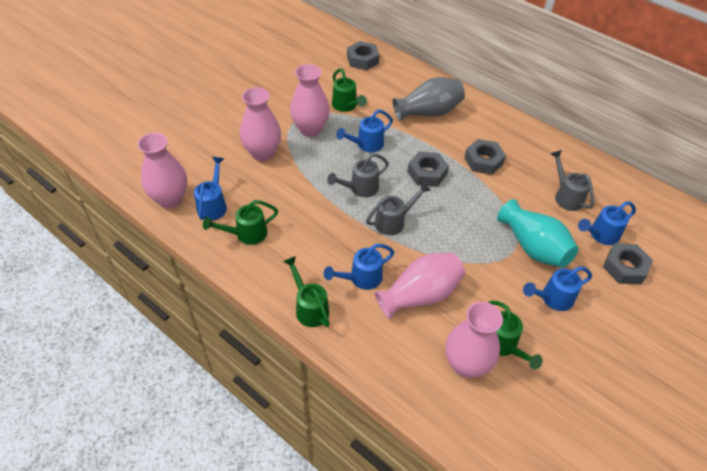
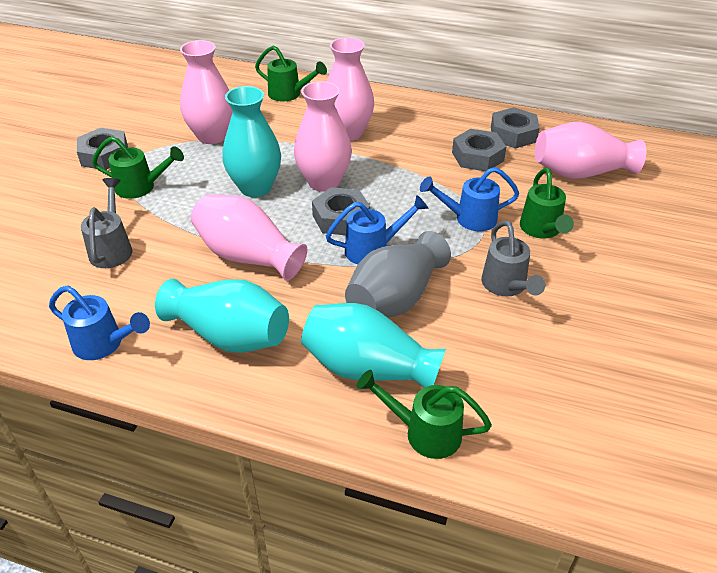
blue watering can: 5 -> 3
grey watering can: 3 -> 2
turquoise vase: 1 -> 3

